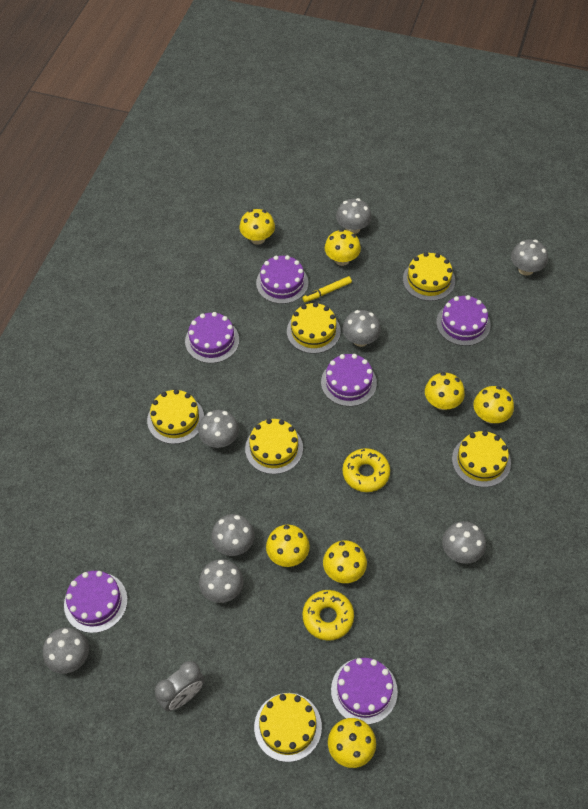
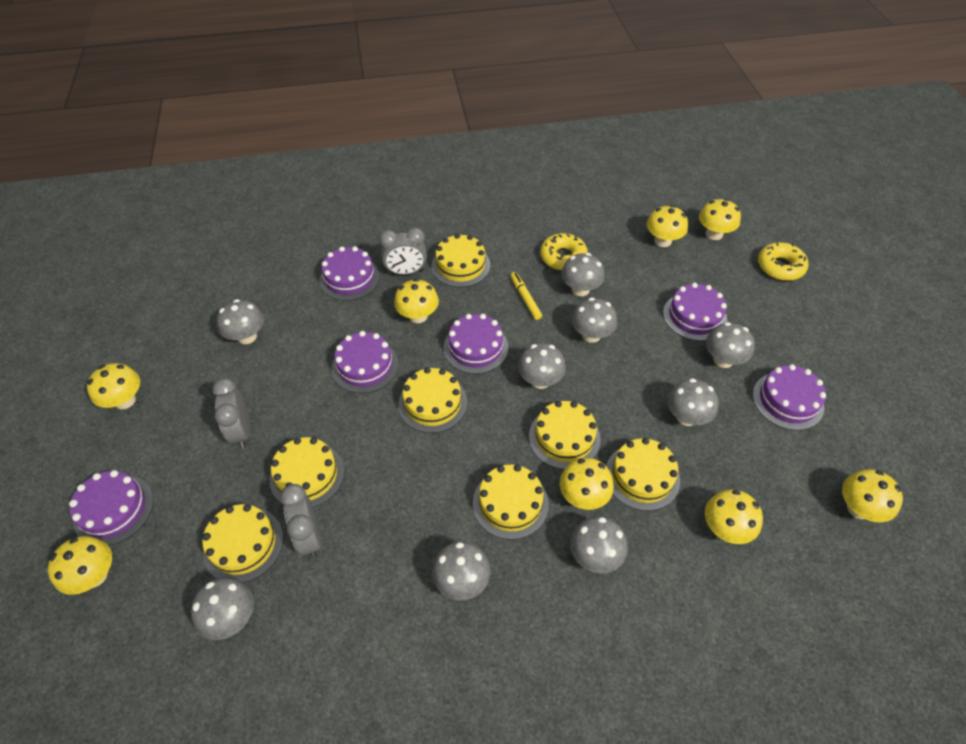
grey clock: 1 -> 3
grey mushroom: 8 -> 9
yellow cake: 6 -> 7
yellow mushroom: 7 -> 8

